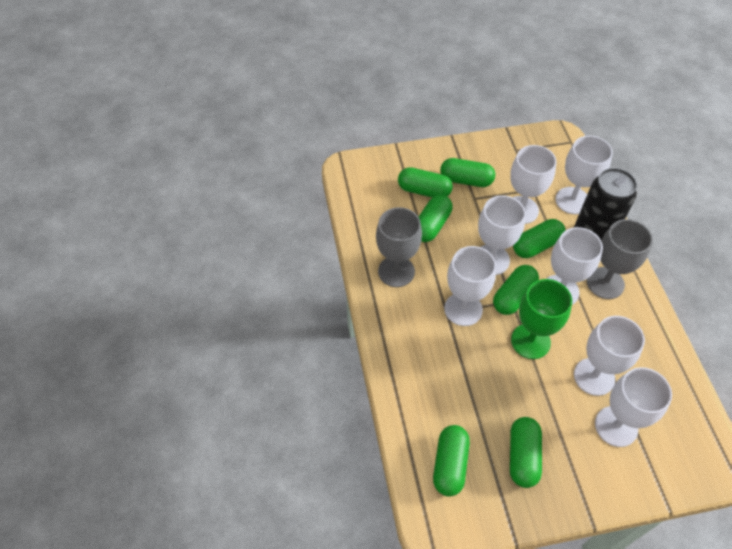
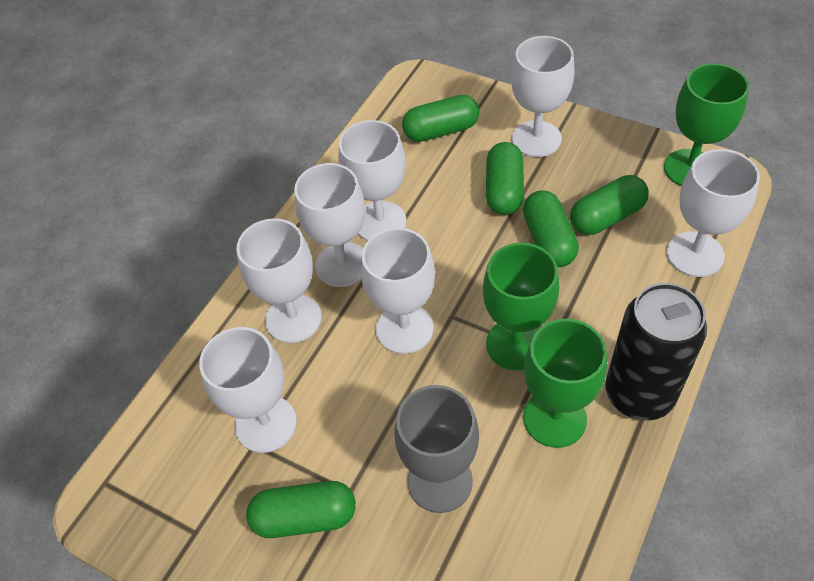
green capsule: 7 -> 5
green goblet: 1 -> 3
grey goblet: 2 -> 1

